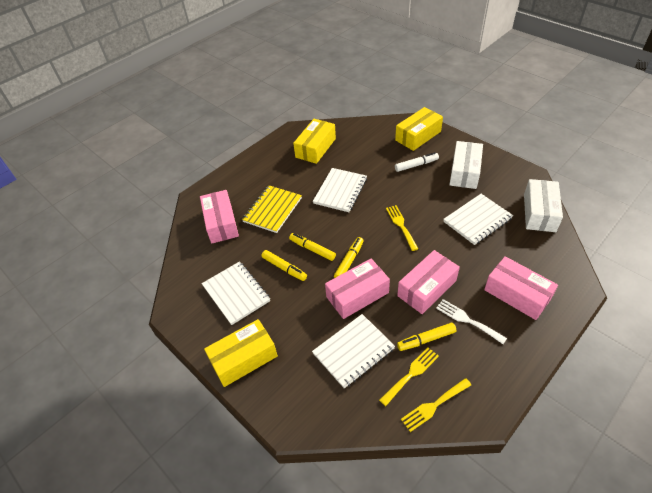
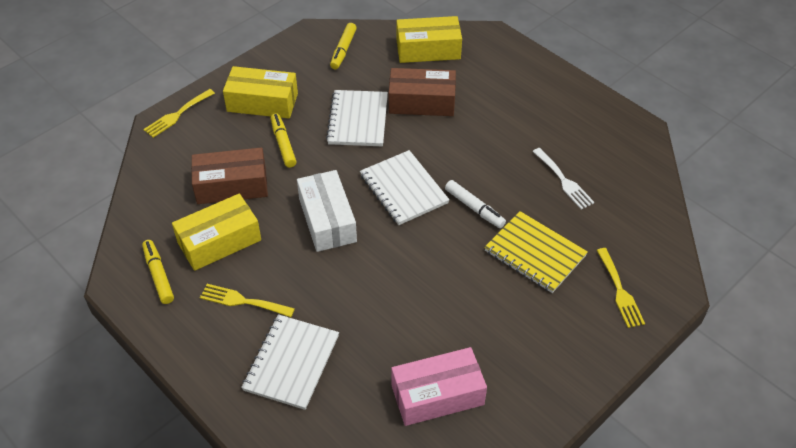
brown box: 0 -> 2
pink box: 4 -> 1
white box: 2 -> 1
white notebook: 4 -> 3
yellow marker: 4 -> 3

